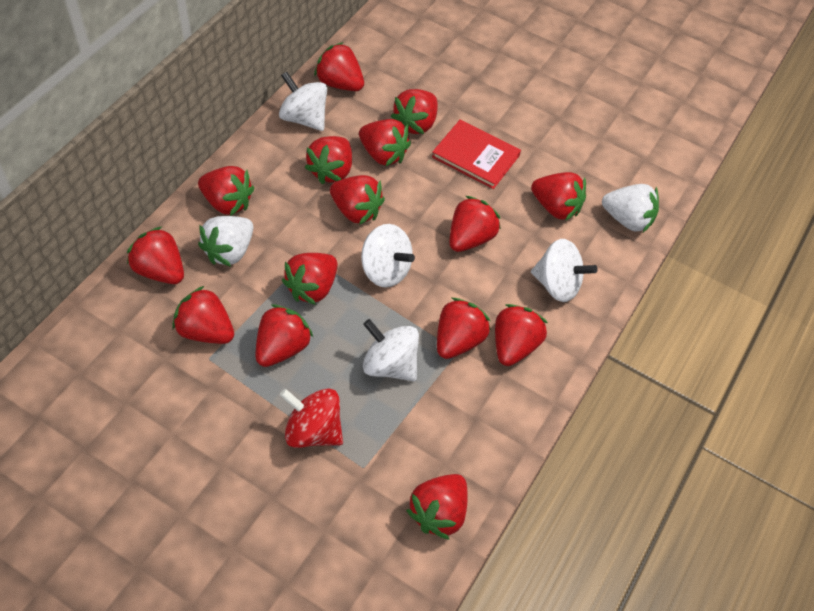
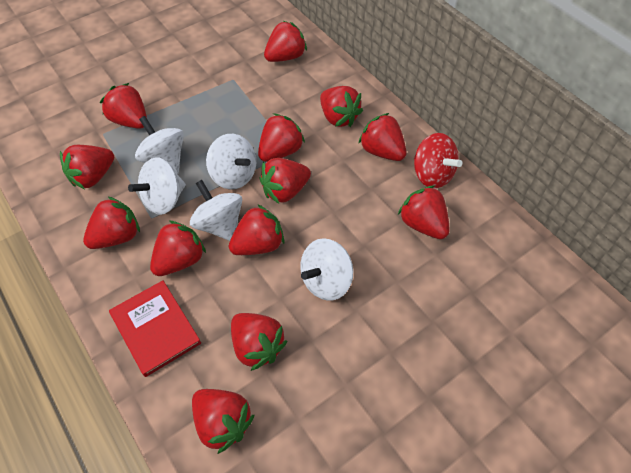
red strawberry: 15 -> 13
white spinning top: 4 -> 5
white strawberry: 2 -> 0

